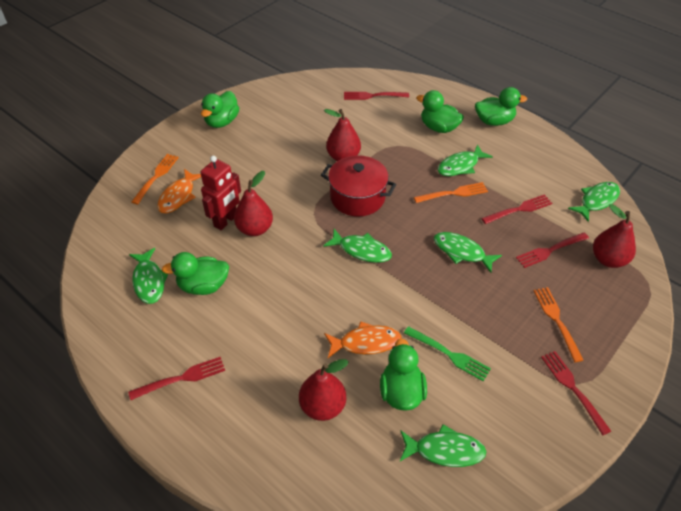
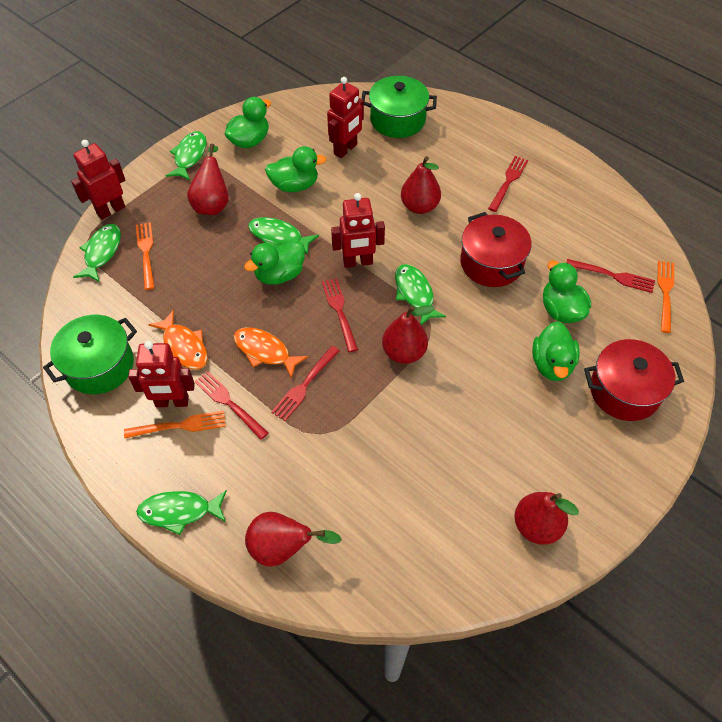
green fish: 6 -> 5
green fork: 1 -> 0
green pot: 0 -> 2
red pear: 4 -> 5
red pot: 1 -> 2
red robot: 1 -> 4

